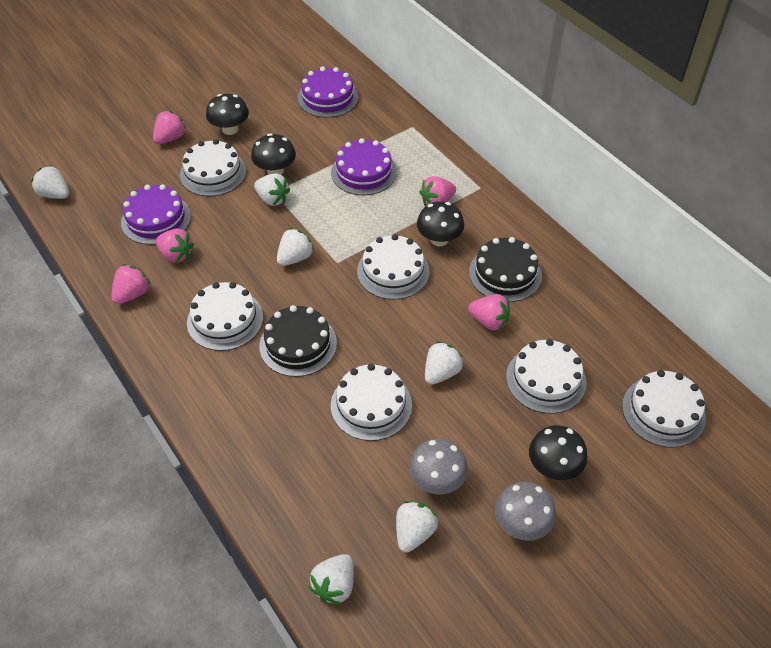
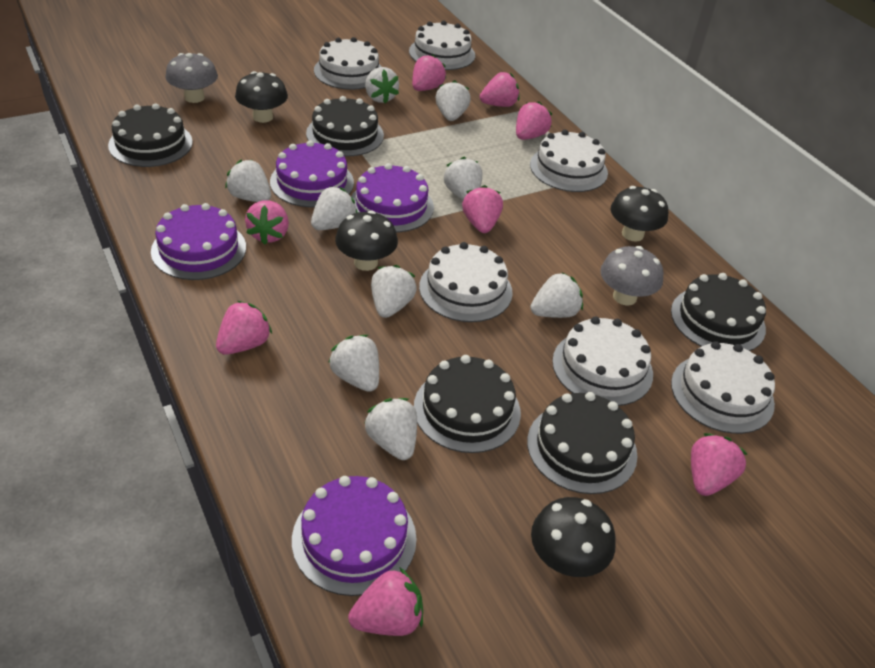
black cake: 2 -> 5
pink strawberry: 5 -> 8
purple cake: 3 -> 4
white strawberry: 6 -> 9

